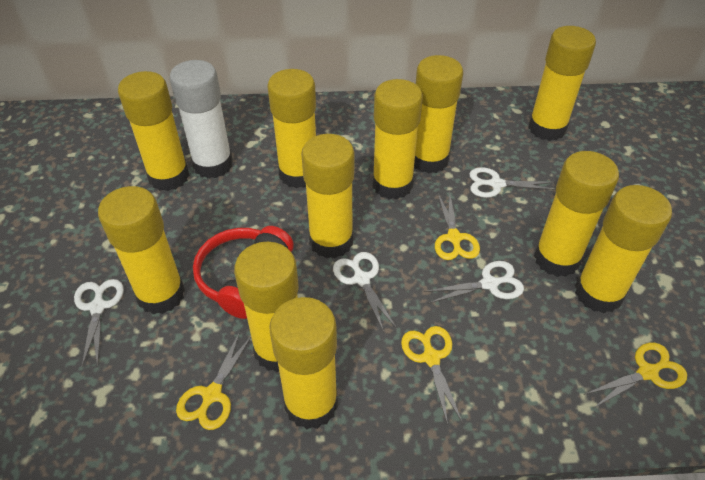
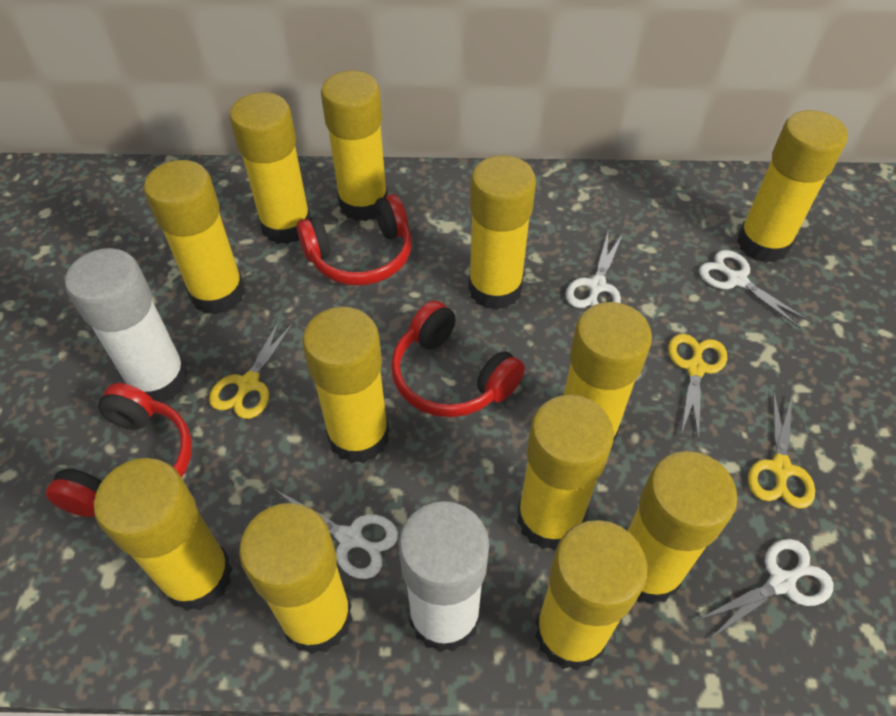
red headphones: 1 -> 3
white glue stick: 1 -> 2
yellow glue stick: 11 -> 12
yellow scissors: 4 -> 3

